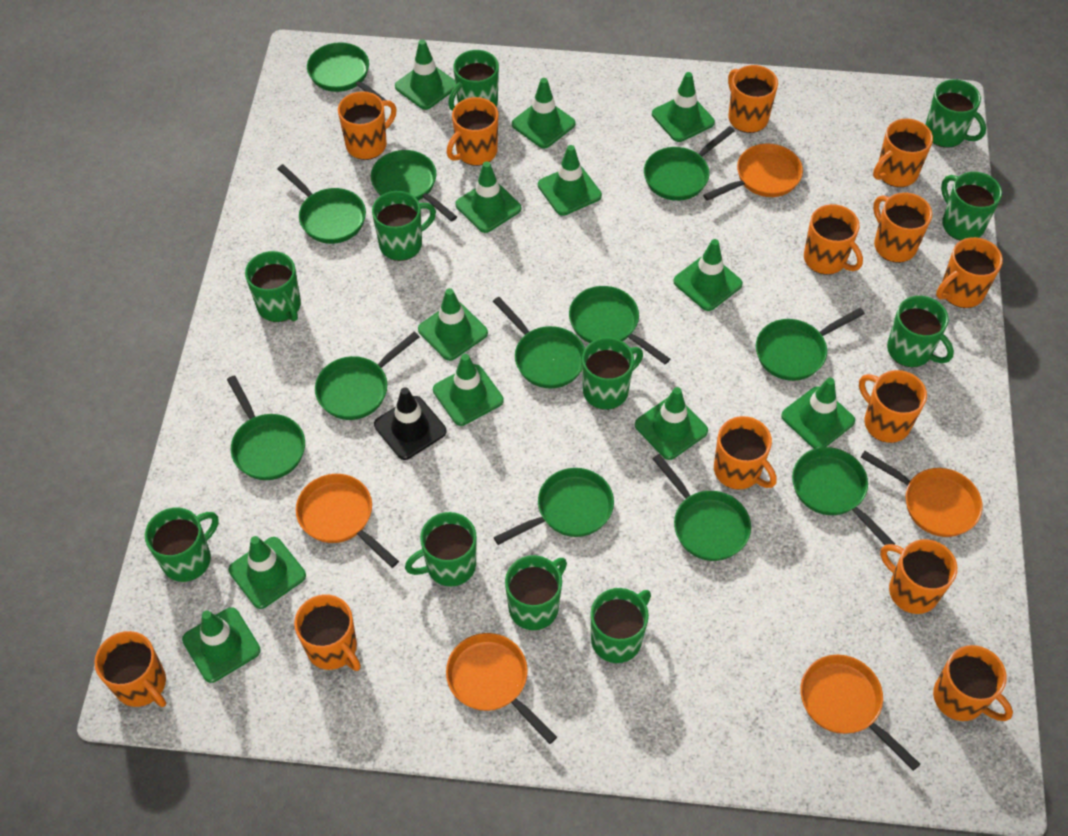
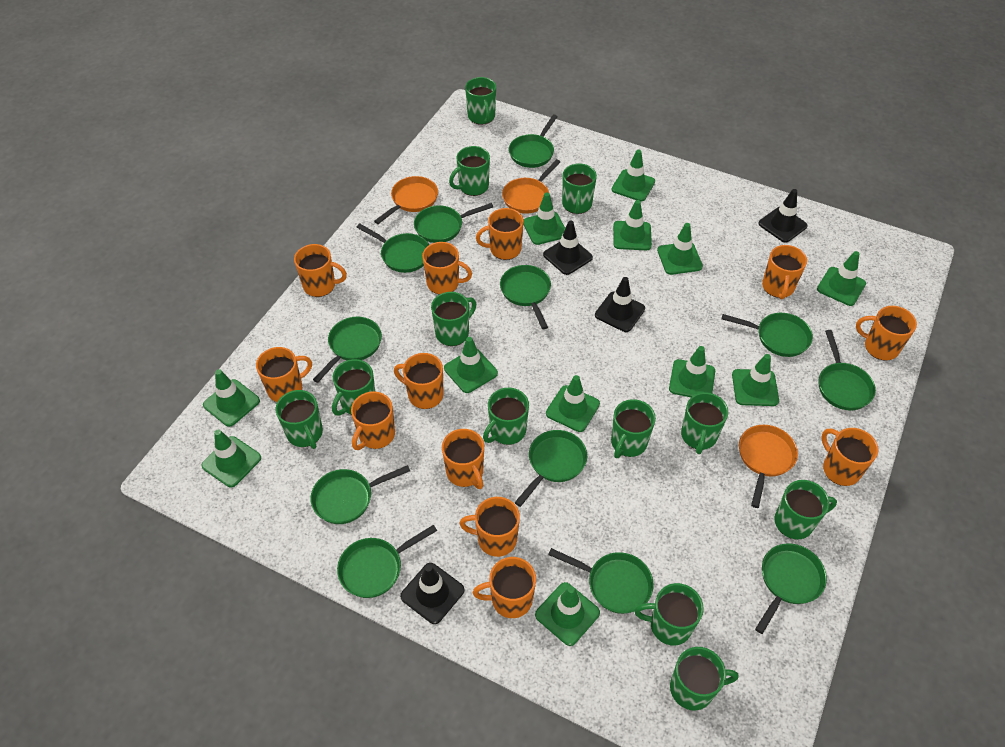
black traffic cone: 1 -> 4
green mug: 11 -> 12
orange mug: 13 -> 12
orange pan: 5 -> 3

